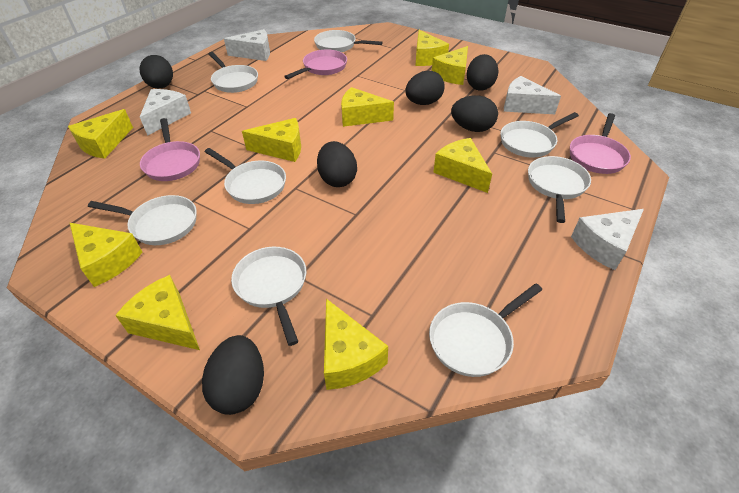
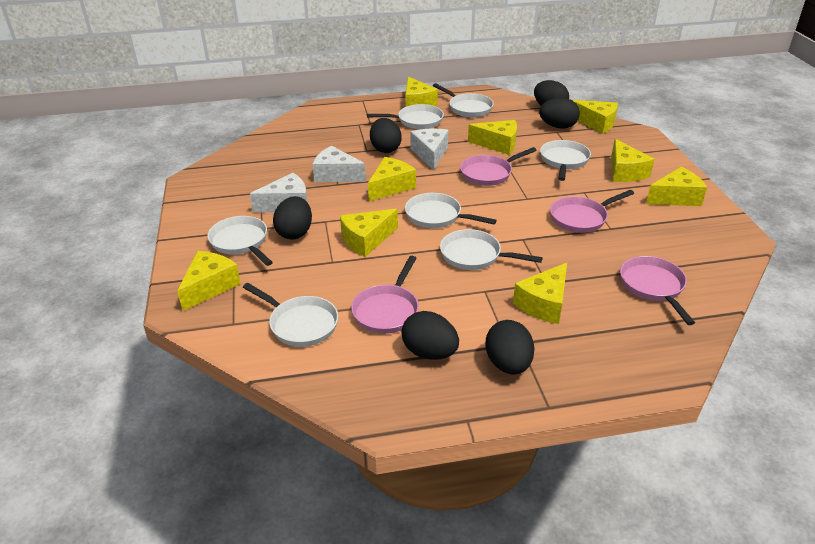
pink pan: 3 -> 4
white cheese: 4 -> 3
white pan: 8 -> 7

